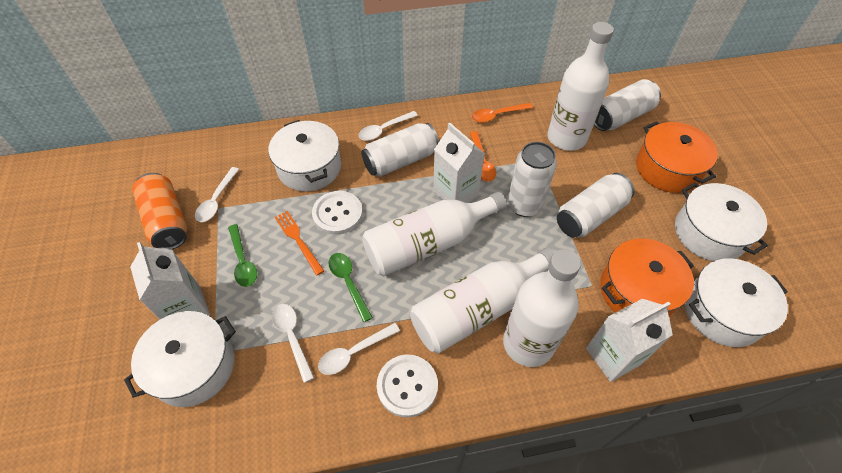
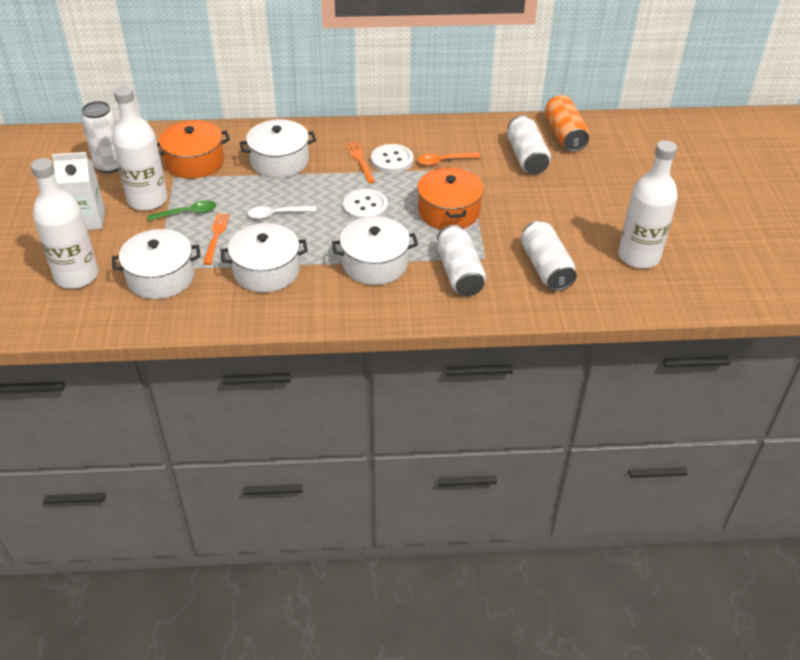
green spoon: 2 -> 1
orange fork: 1 -> 2
orange spoon: 2 -> 1
white bottle: 4 -> 3
white carton: 3 -> 1
white spoon: 4 -> 1

